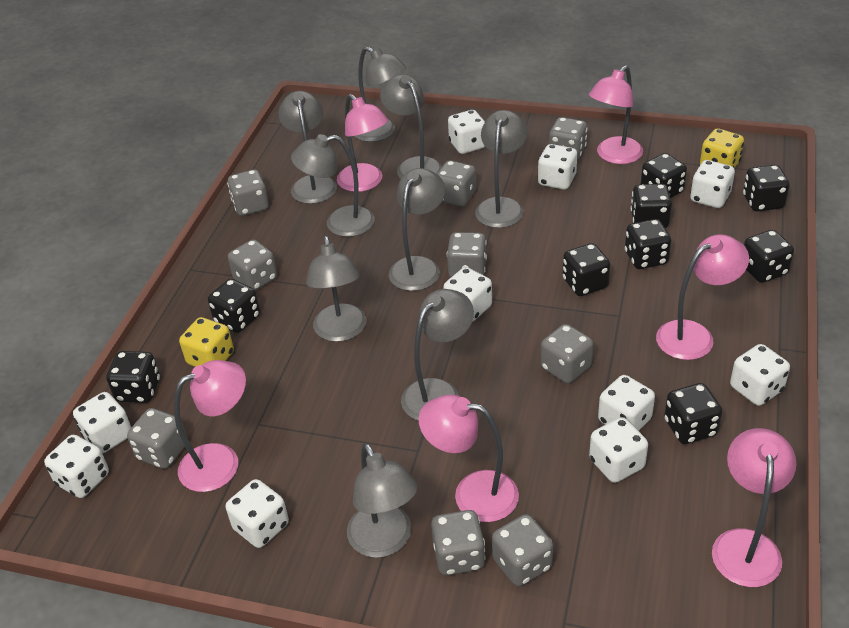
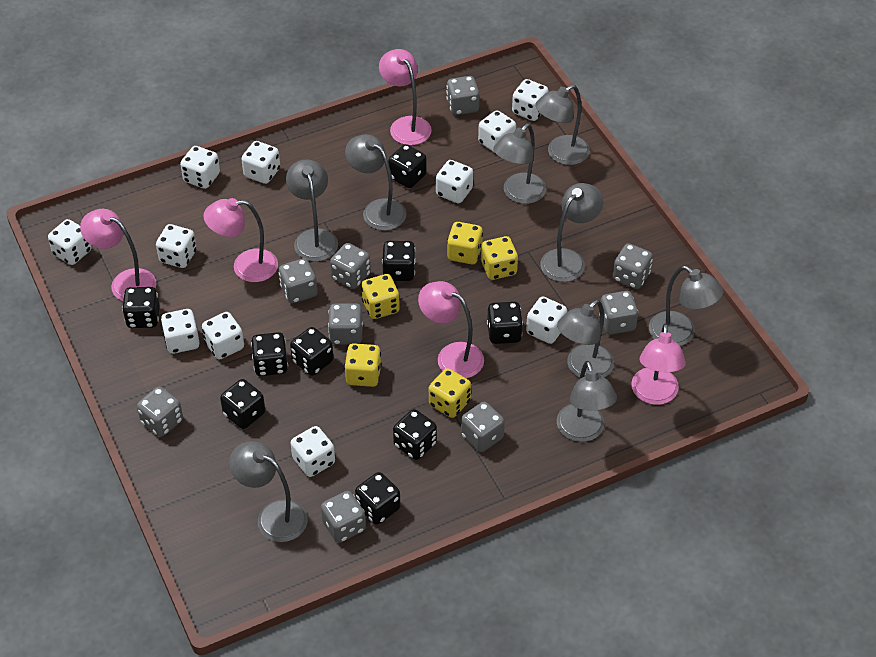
pink lamp: 6 -> 5
white dice: 10 -> 11
yellow dice: 2 -> 5

